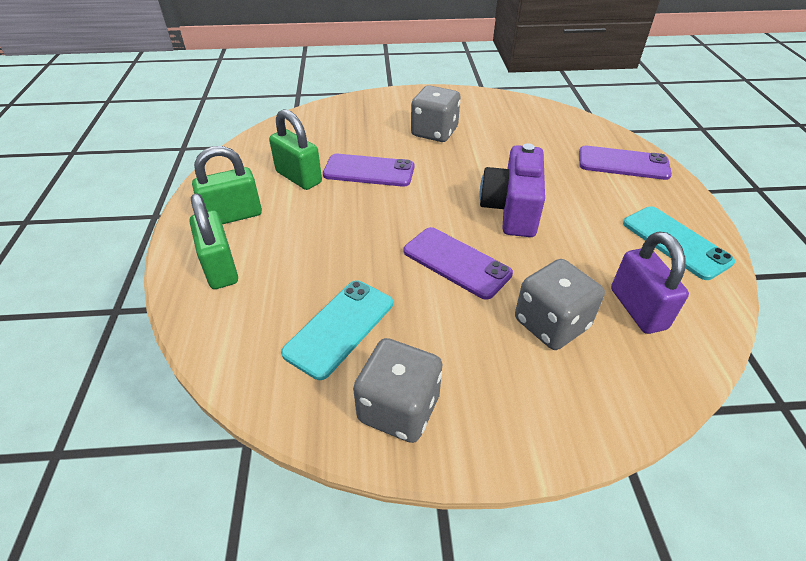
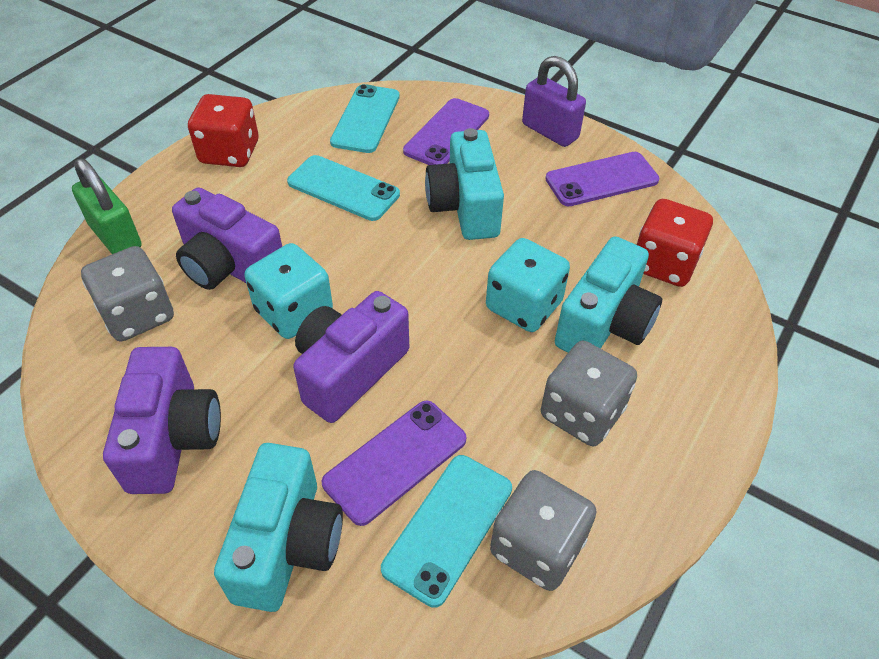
green padlock: 3 -> 1
purple camera: 1 -> 3
red dice: 0 -> 2
turquoise camera: 0 -> 3
turquoise dice: 0 -> 2
turquoise phone: 2 -> 3

